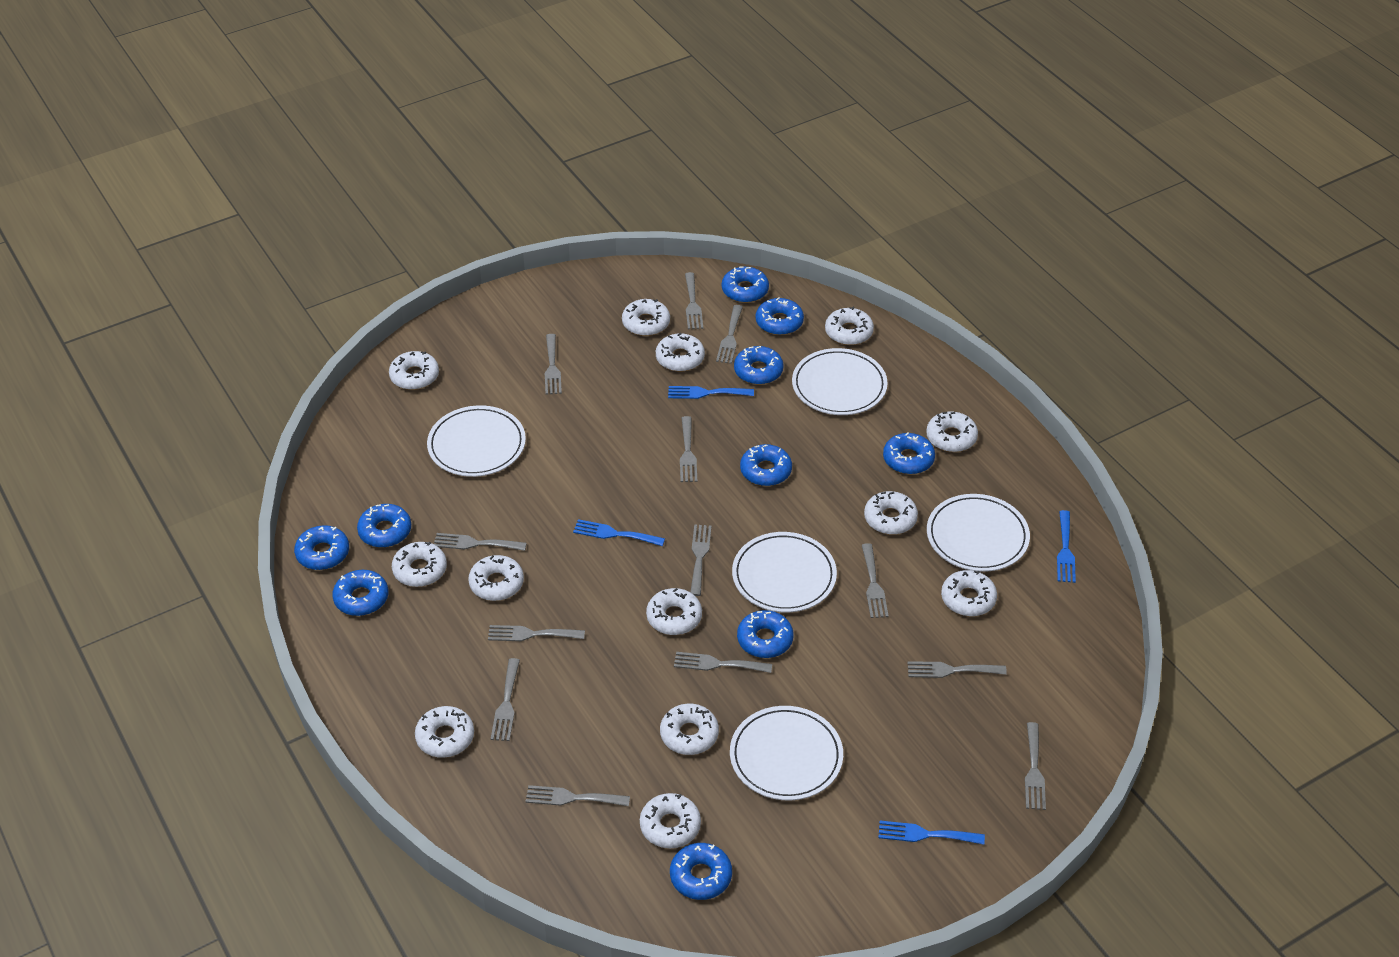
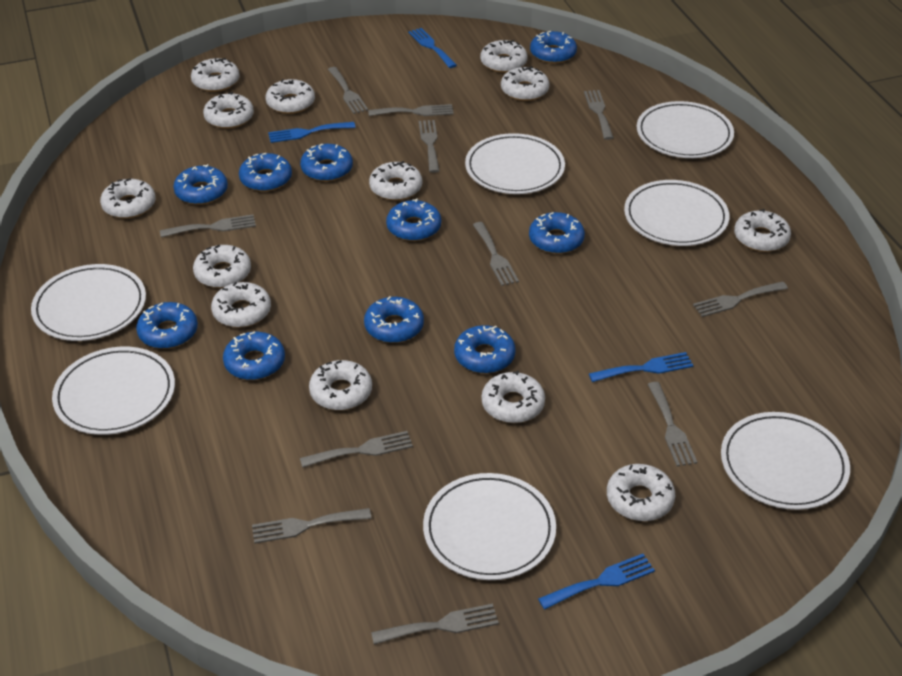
grey fork: 13 -> 11
white plate: 5 -> 7

